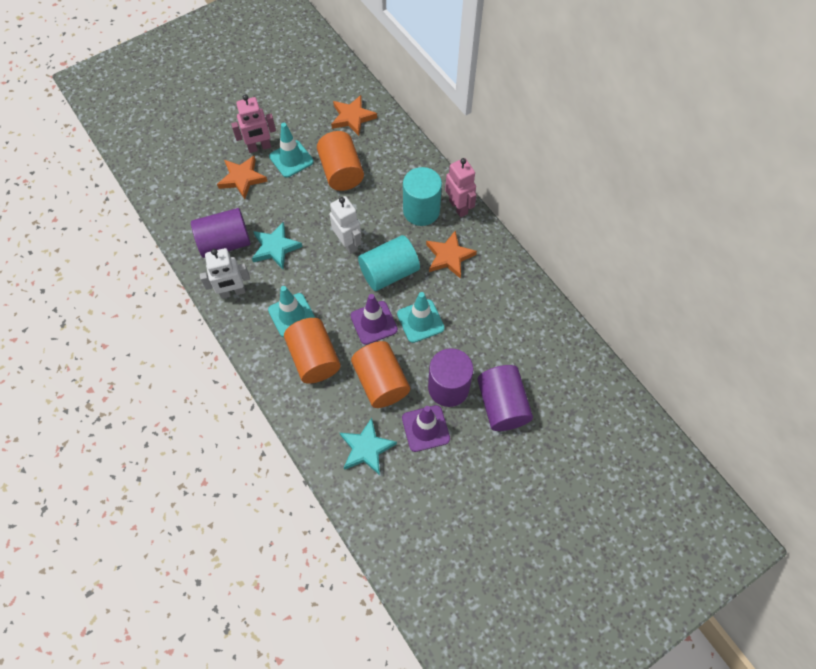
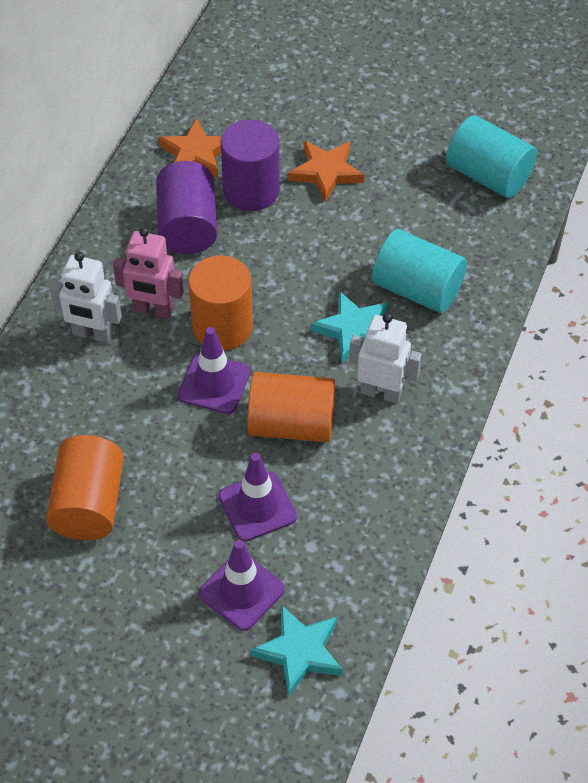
orange star: 3 -> 2
pink robot: 2 -> 1
purple cylinder: 3 -> 2
purple traffic cone: 2 -> 3
turquoise traffic cone: 3 -> 0

